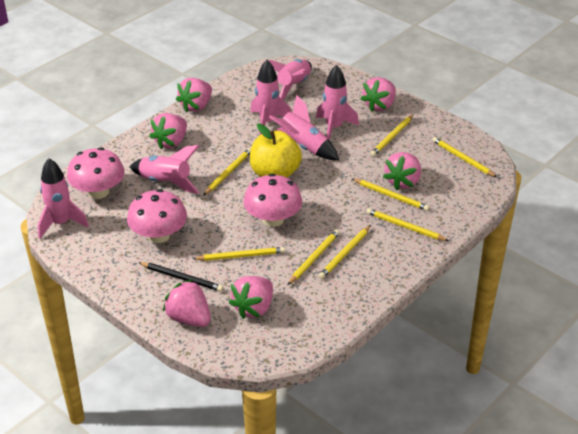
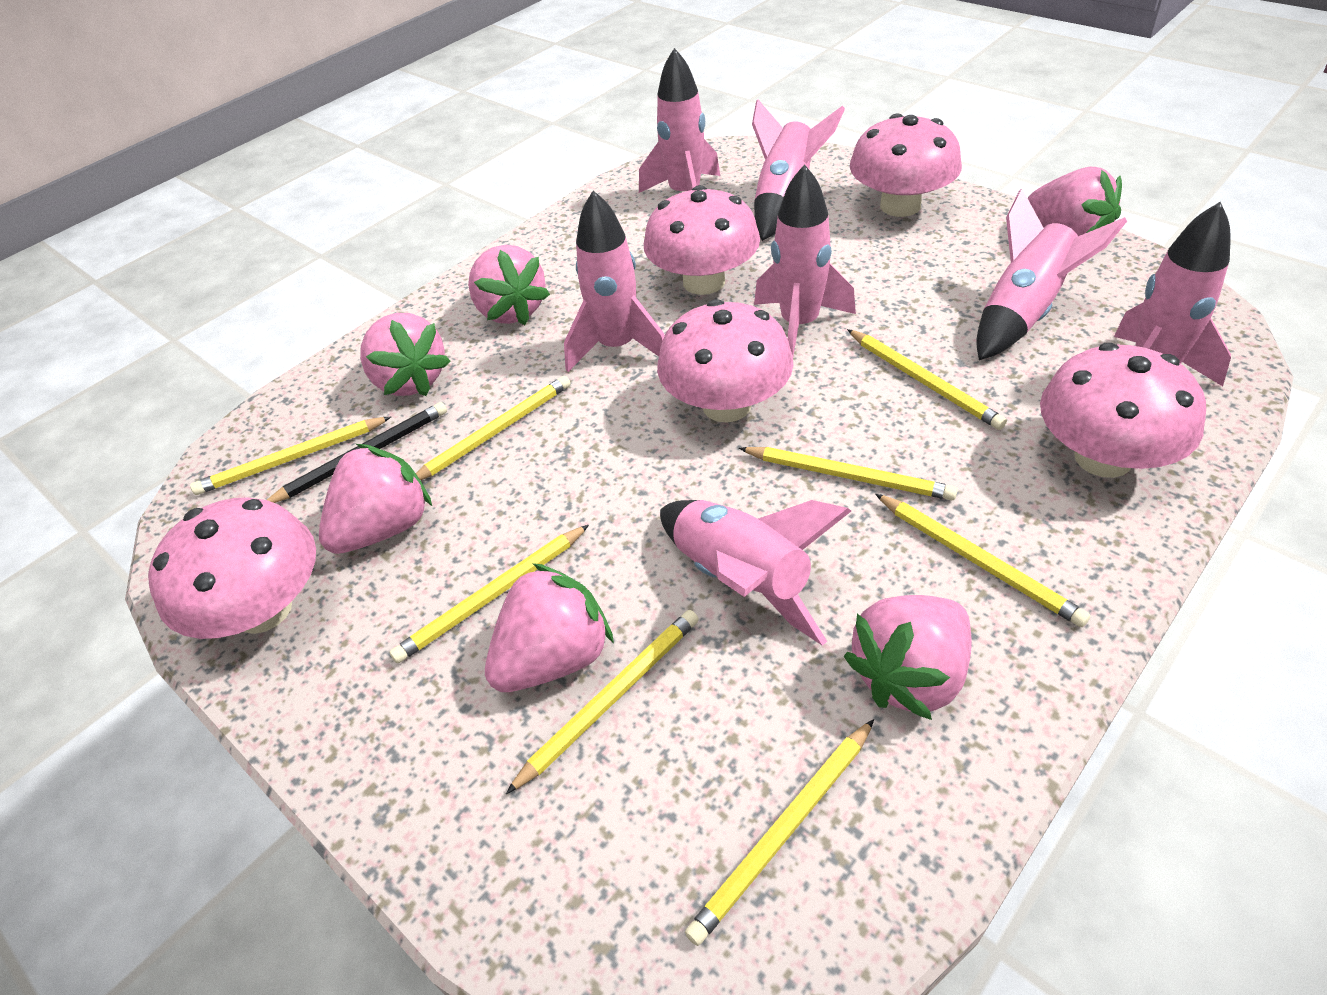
pink mushroom: 3 -> 5
pink rocket: 6 -> 7
yellow apple: 1 -> 0

